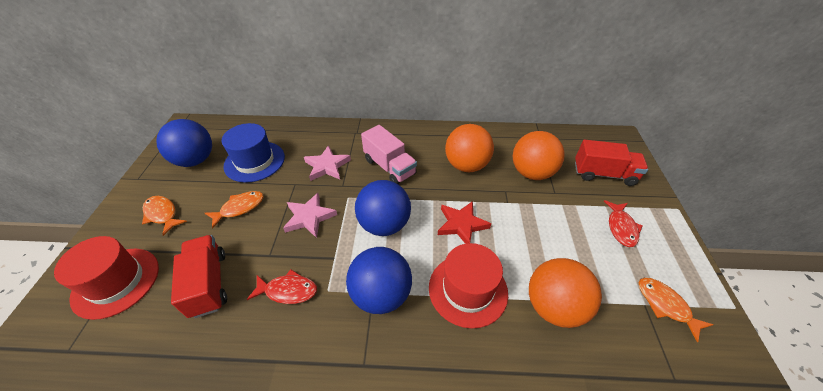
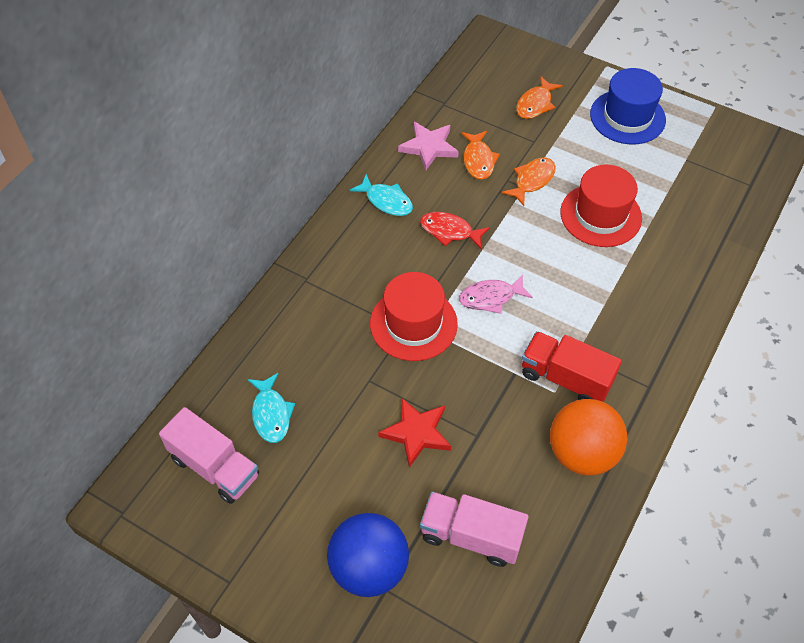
blue ball: 3 -> 1
orange ball: 3 -> 1
pink fish: 0 -> 1
pink star: 2 -> 1
pink truck: 1 -> 2
red fish: 2 -> 1
red truck: 2 -> 1
turquoise fish: 0 -> 2

